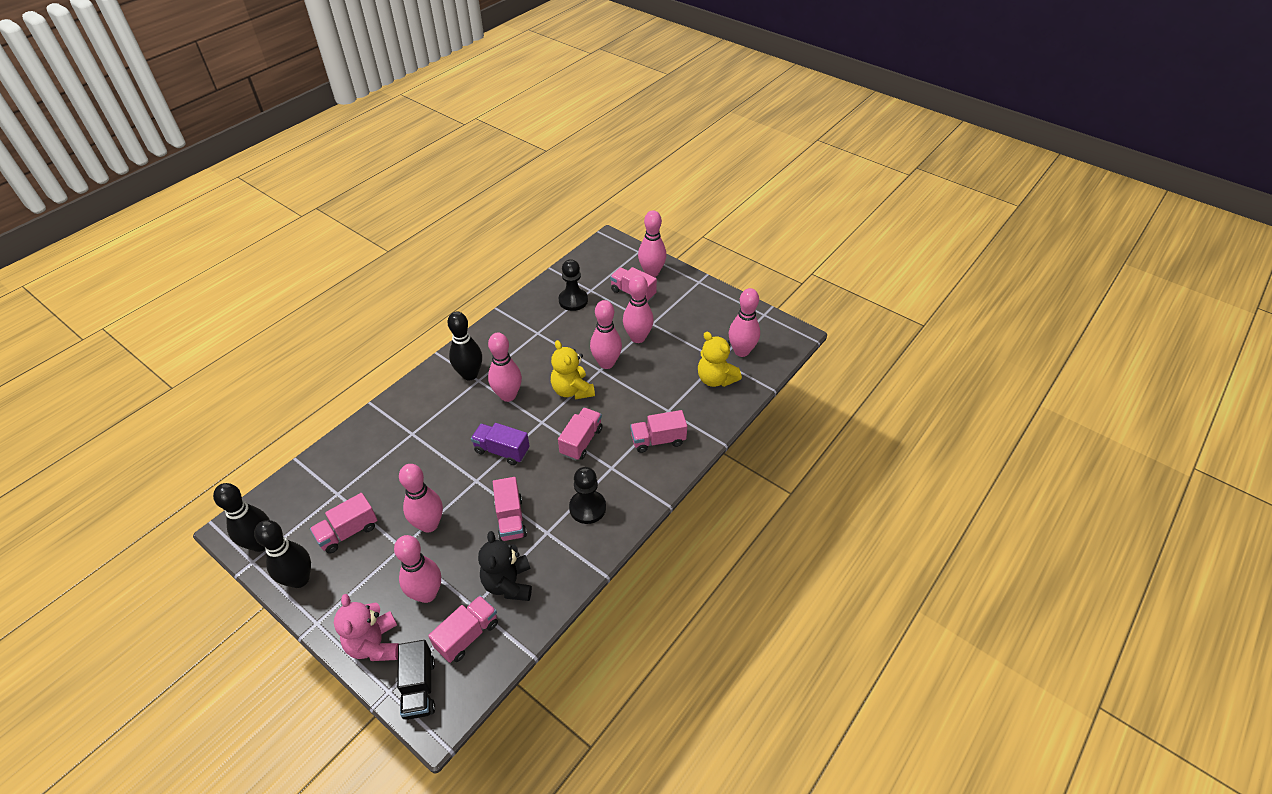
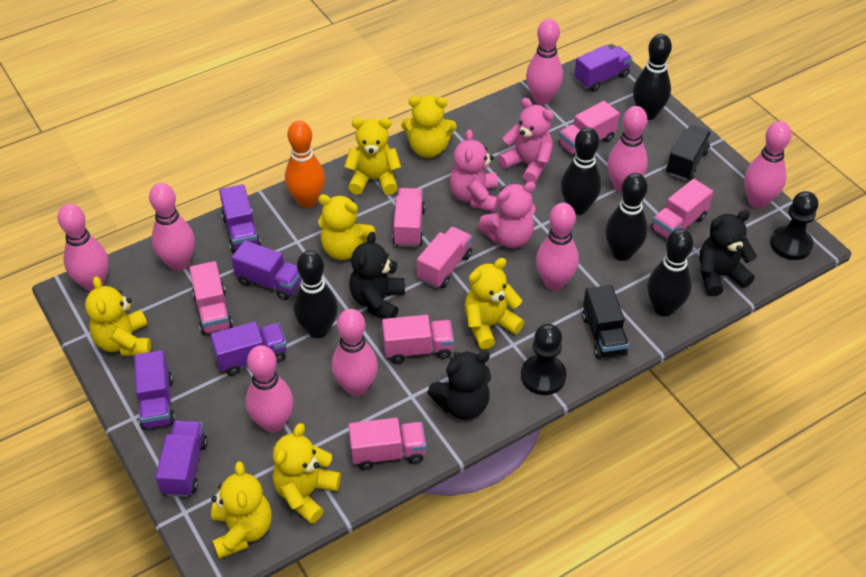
black bowling pin: 3 -> 5
black teddy bear: 1 -> 3
black truck: 1 -> 2
orange bowling pin: 0 -> 1
pink bowling pin: 7 -> 8
pink teddy bear: 1 -> 3
pink truck: 6 -> 7
purple truck: 1 -> 6
yellow teddy bear: 2 -> 7

